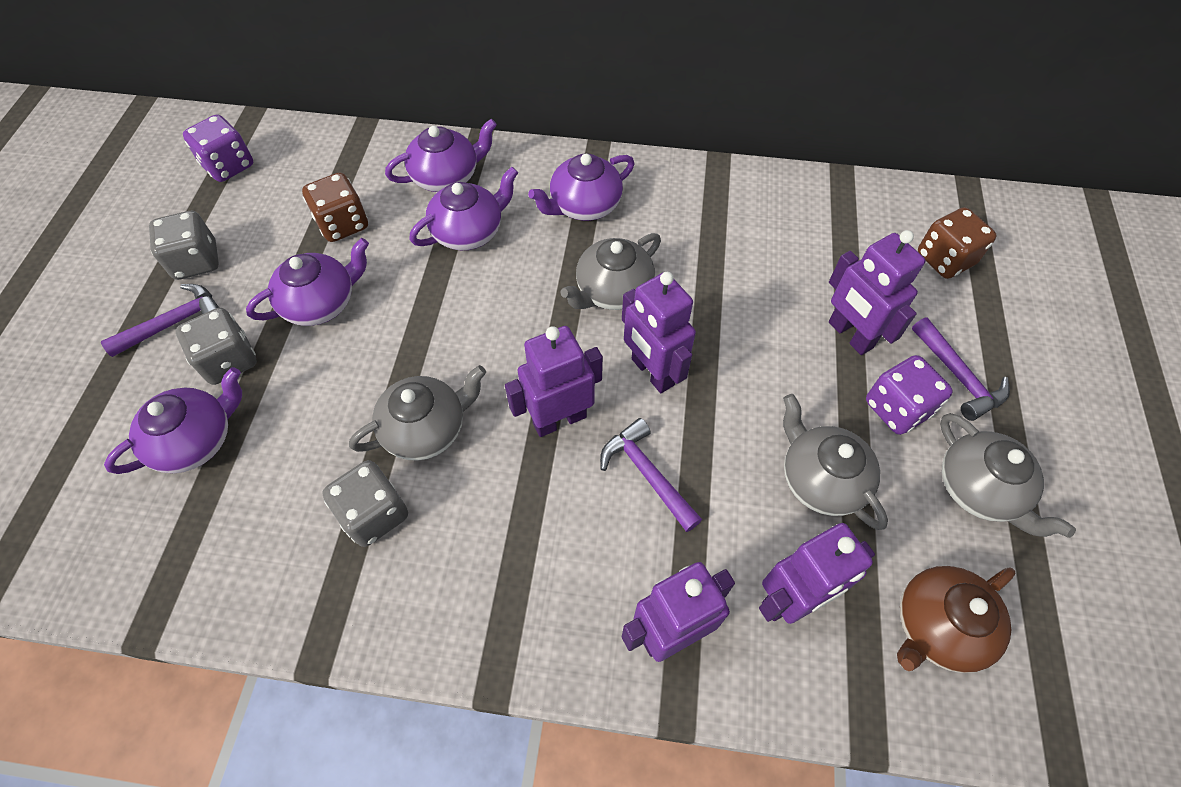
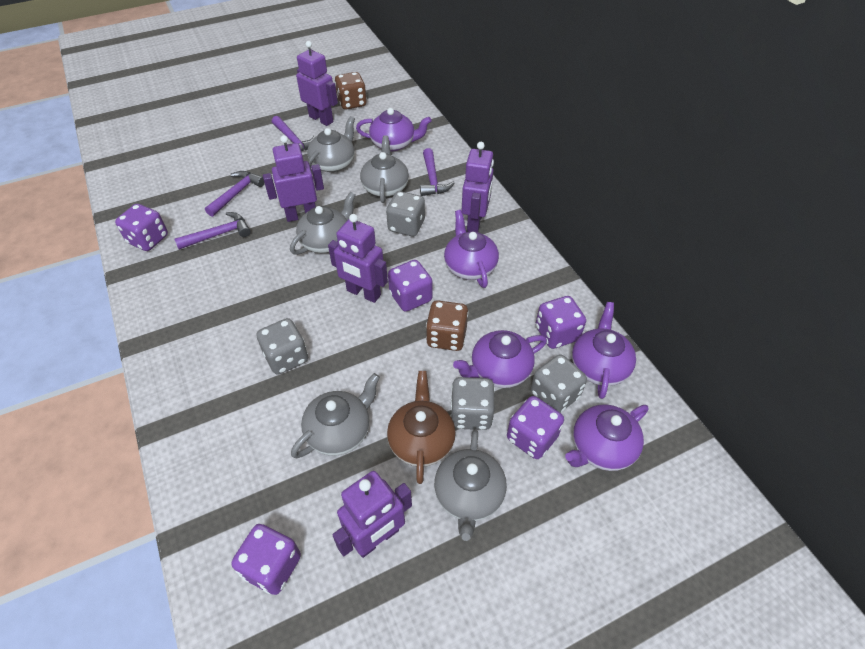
grey dice: 3 -> 4
grey teapot: 4 -> 5
purple dice: 2 -> 5
purple hammer: 3 -> 4

